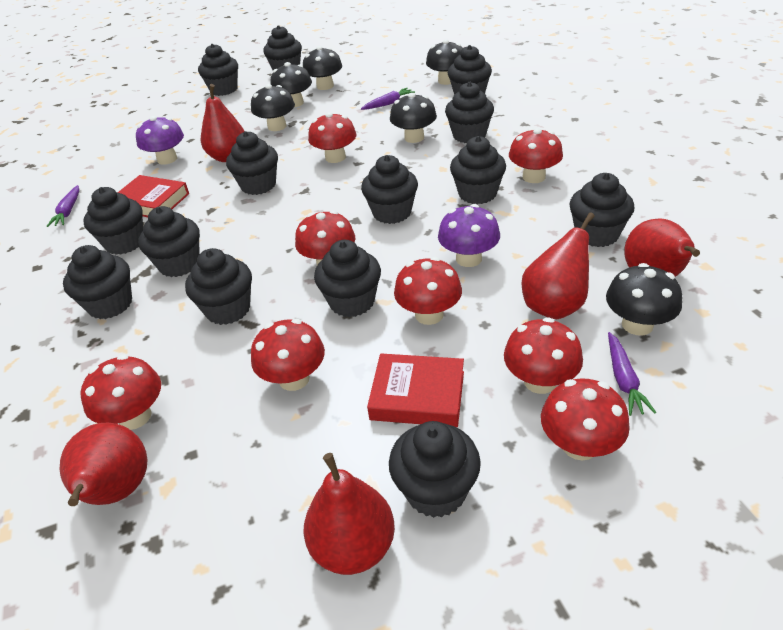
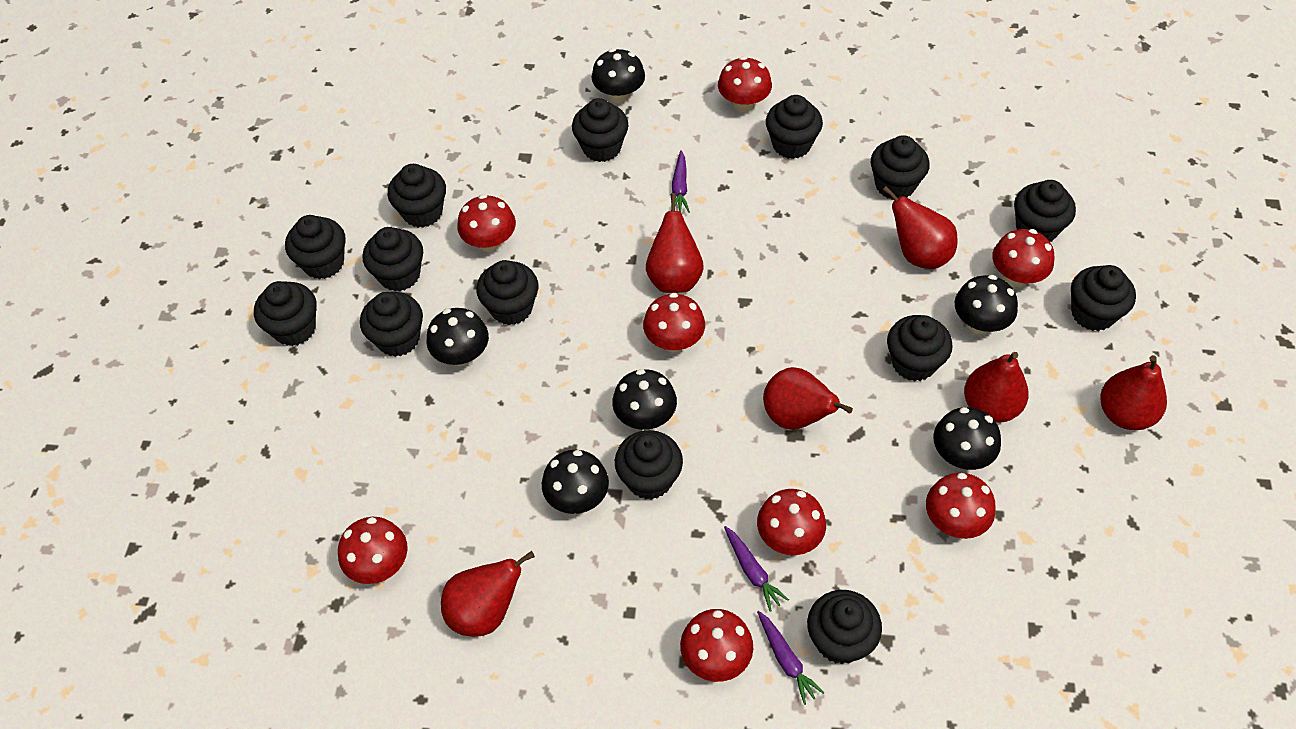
purple mushroom: 2 -> 0
red book: 2 -> 0
red pear: 5 -> 6

